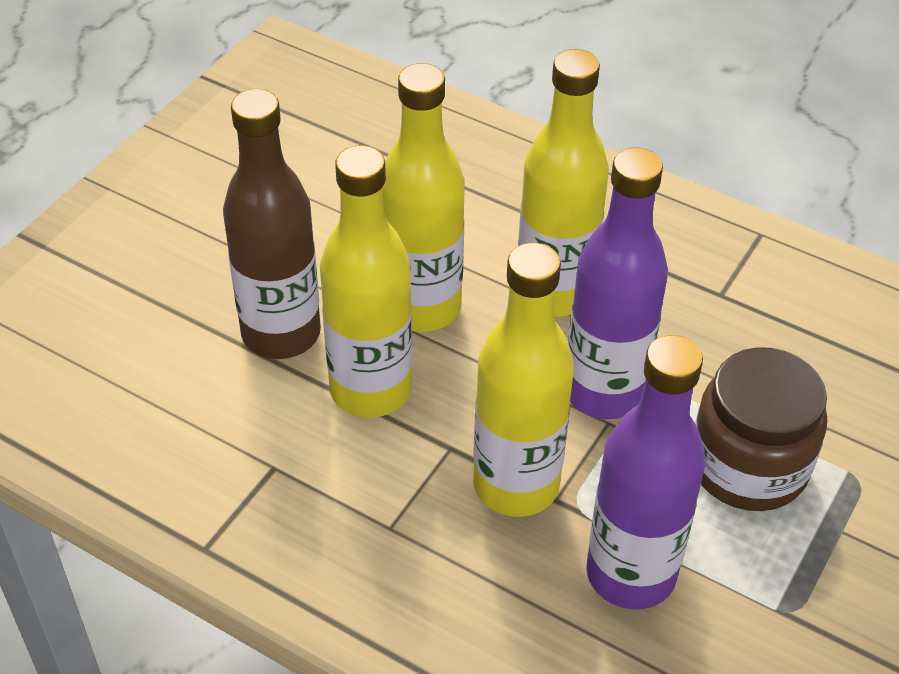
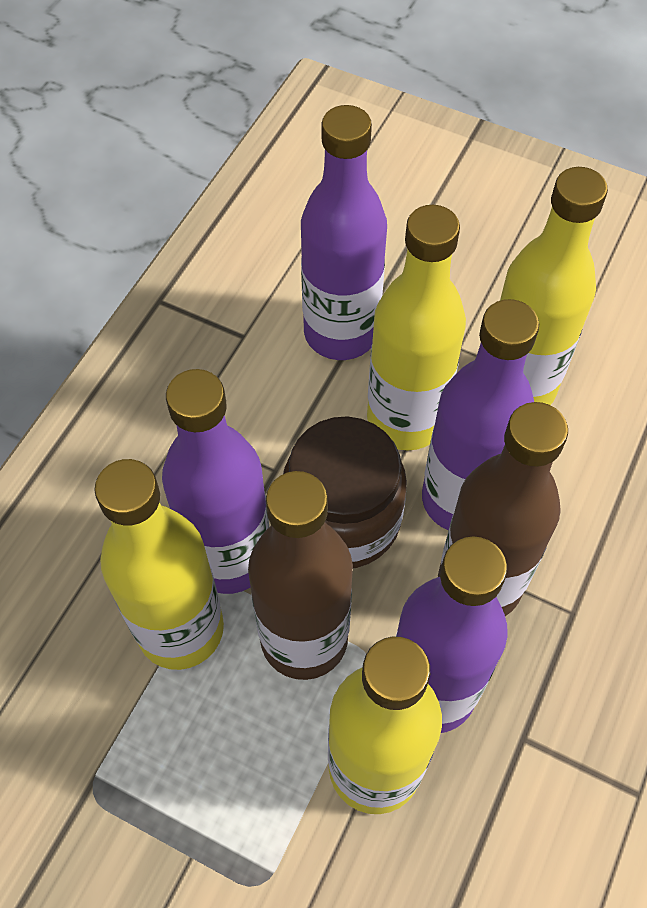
brown bottle: 1 -> 2
purple bottle: 2 -> 4

